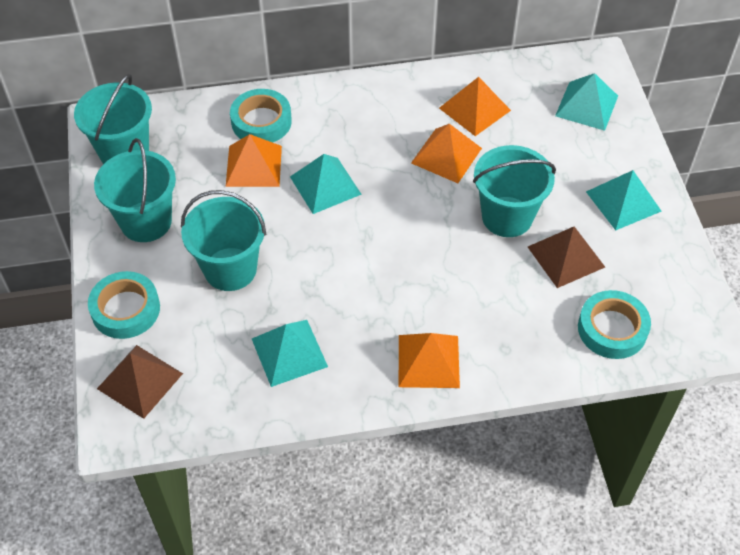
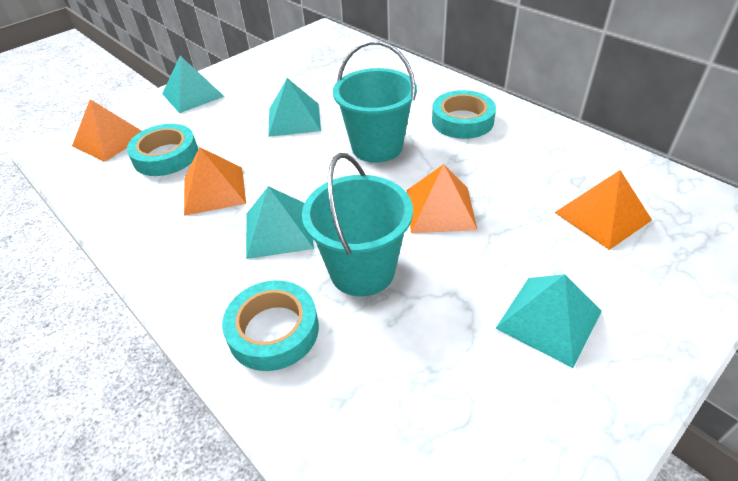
brown pyramid: 2 -> 0
turquoise bucket: 4 -> 2

